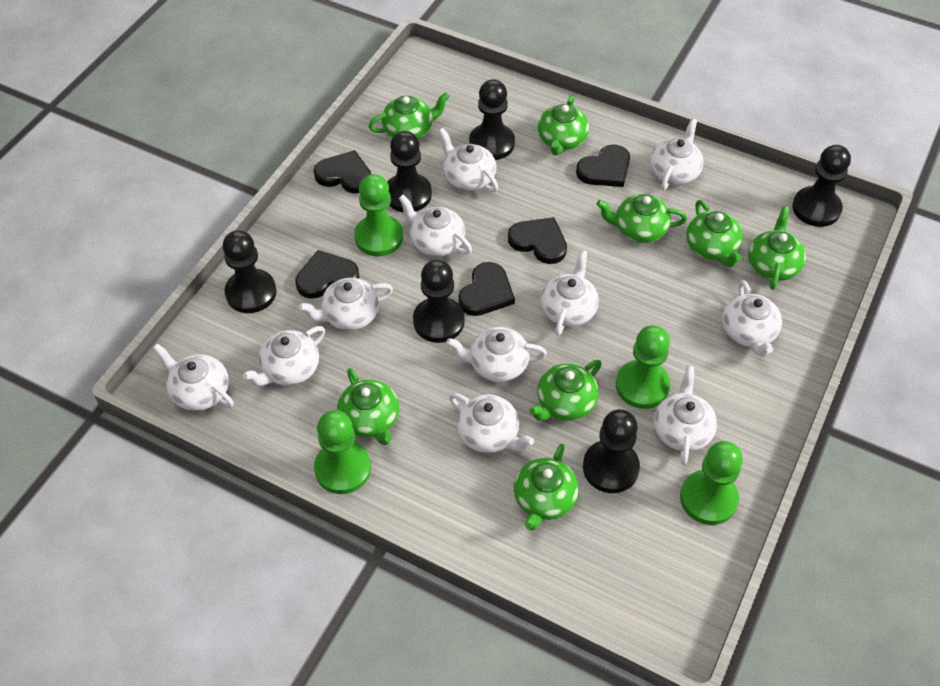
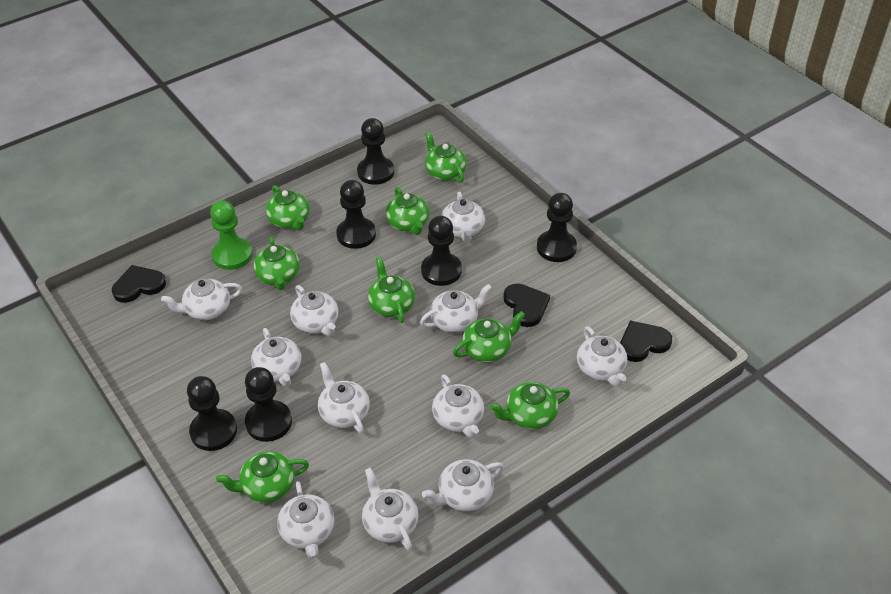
black heart: 5 -> 3
green pawn: 4 -> 1

